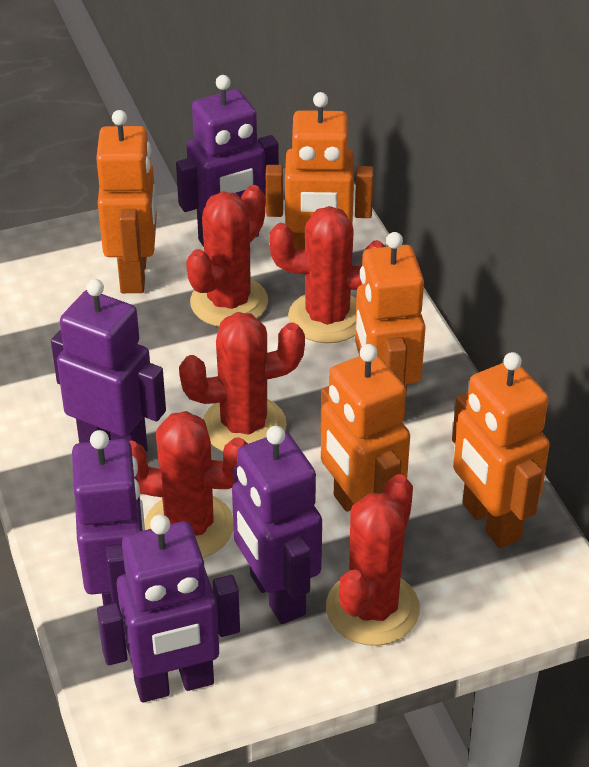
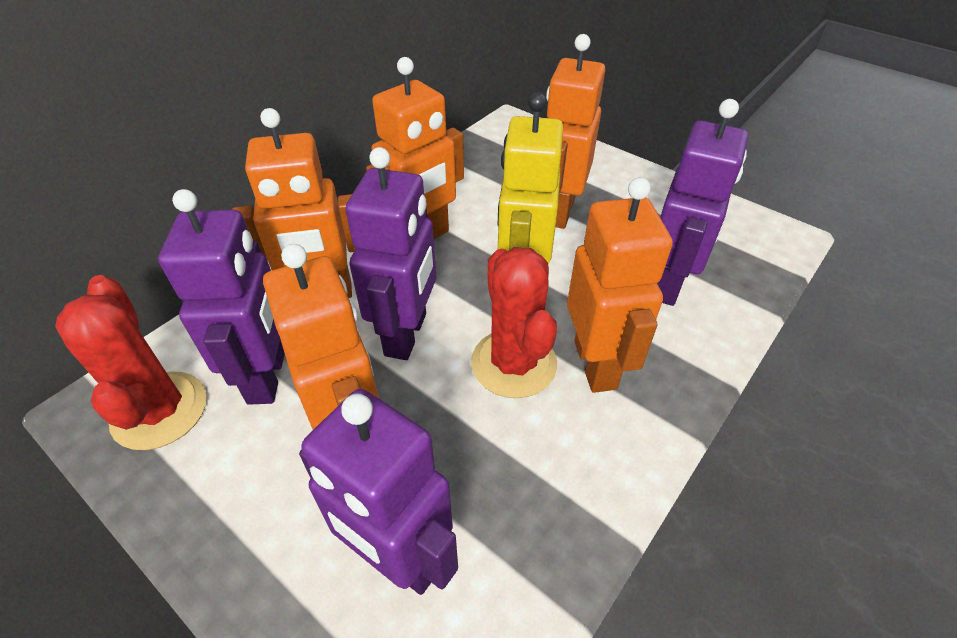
purple robot: 5 -> 4
red cactus: 5 -> 2
yellow robot: 0 -> 1

